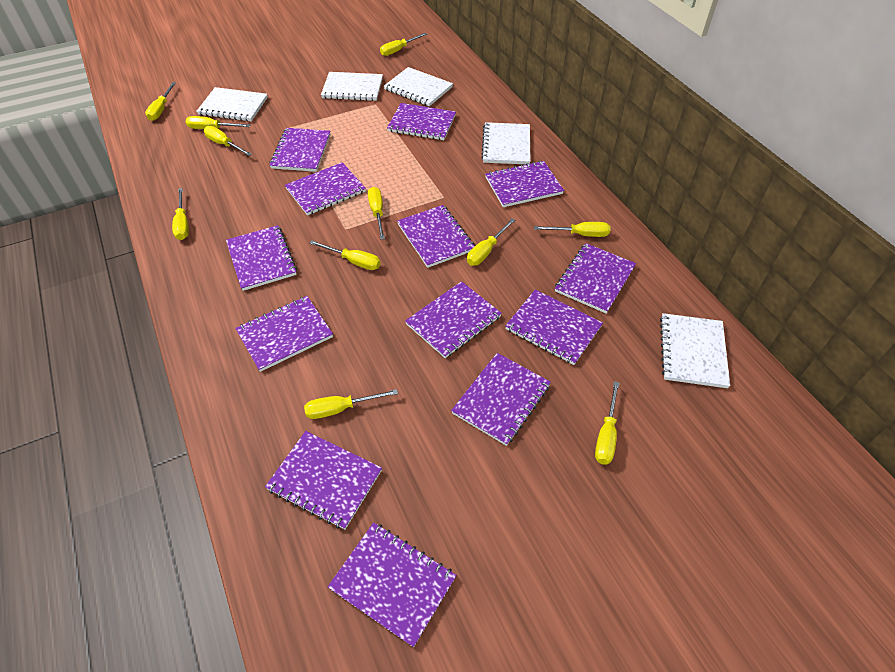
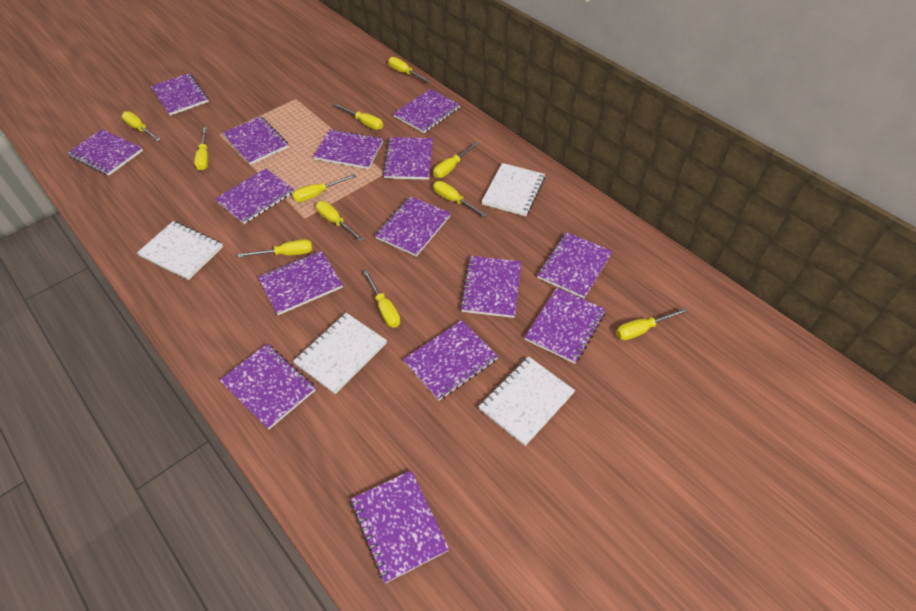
purple notebook: 13 -> 15
white notebook: 5 -> 4

